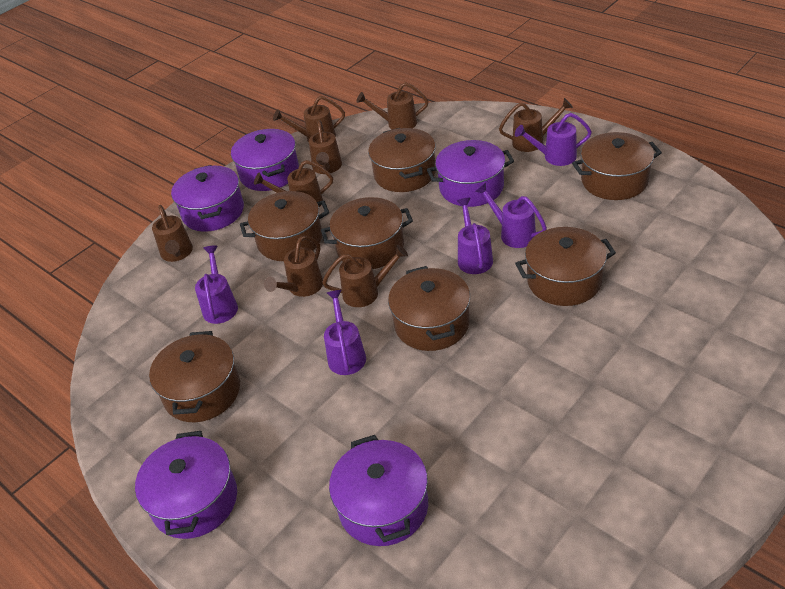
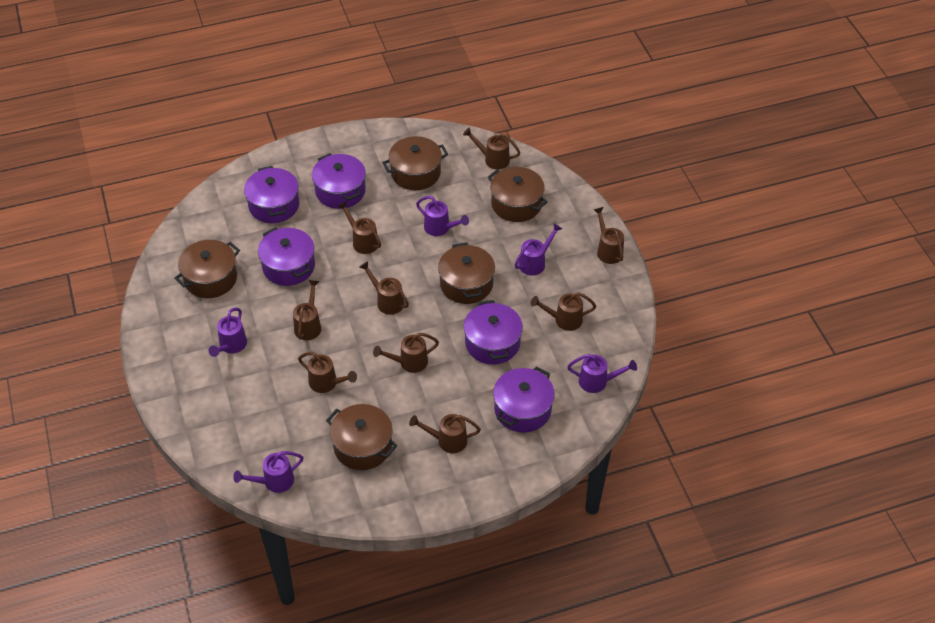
brown pot: 7 -> 5
brown watering can: 8 -> 9

